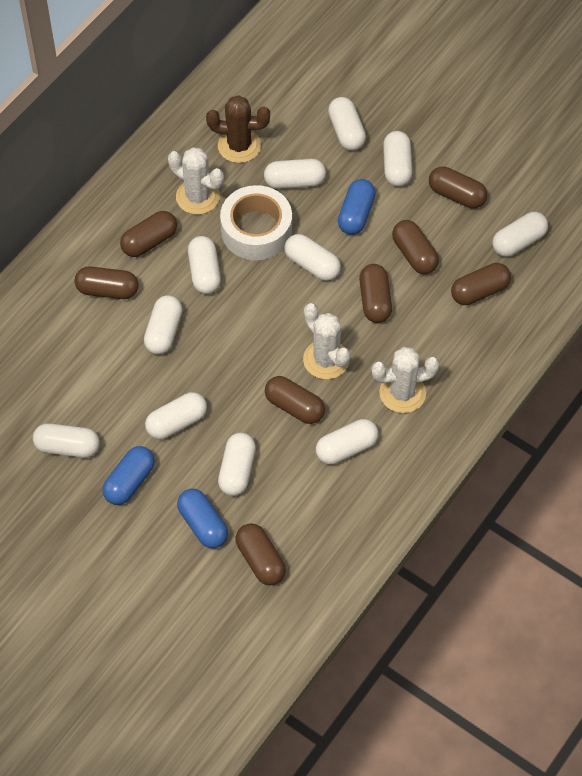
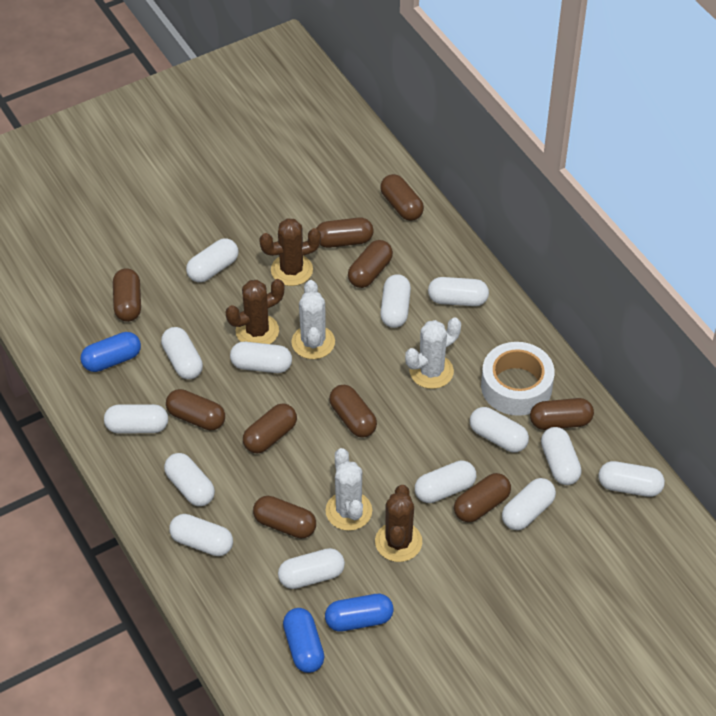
brown cactus: 1 -> 3
brown capsule: 8 -> 10
white capsule: 11 -> 14

